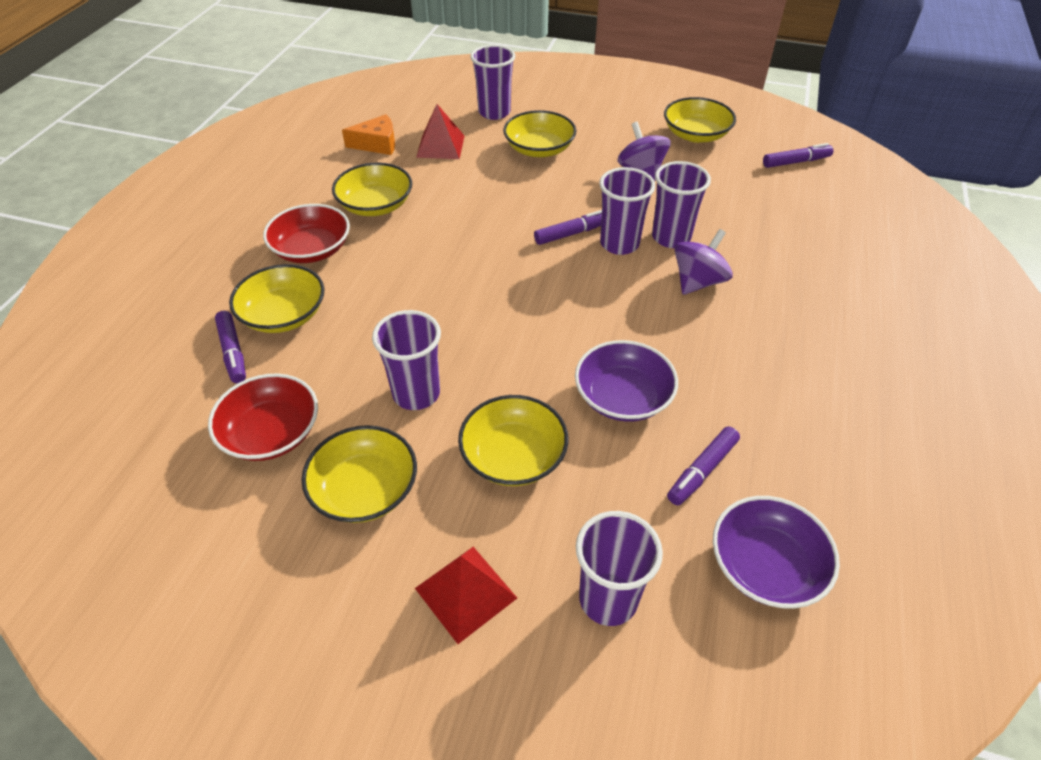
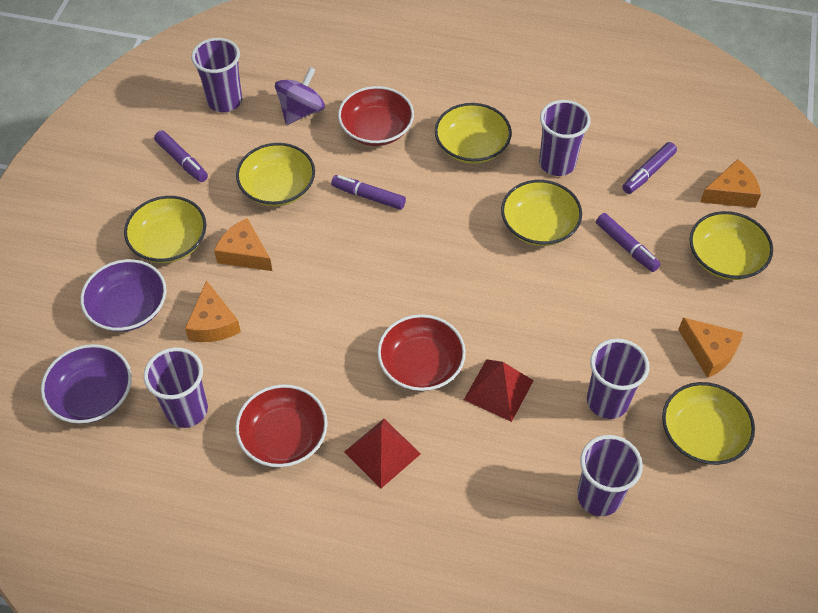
orange cheese: 1 -> 4
purple spinning top: 2 -> 1
red bowl: 2 -> 3

